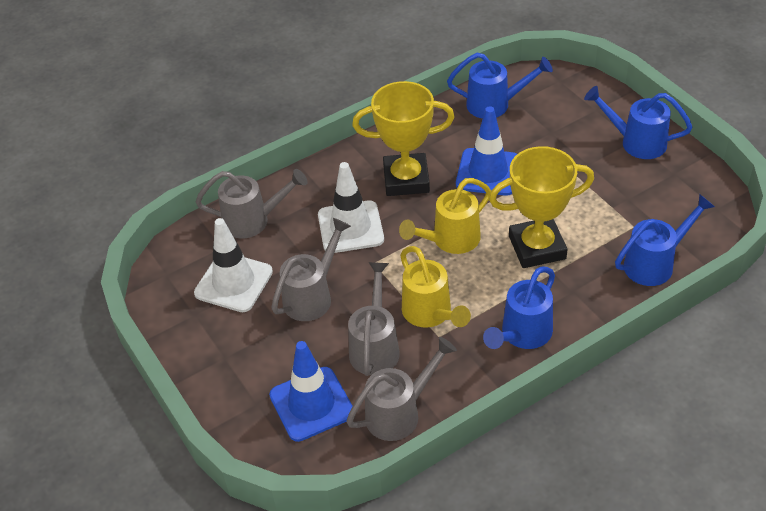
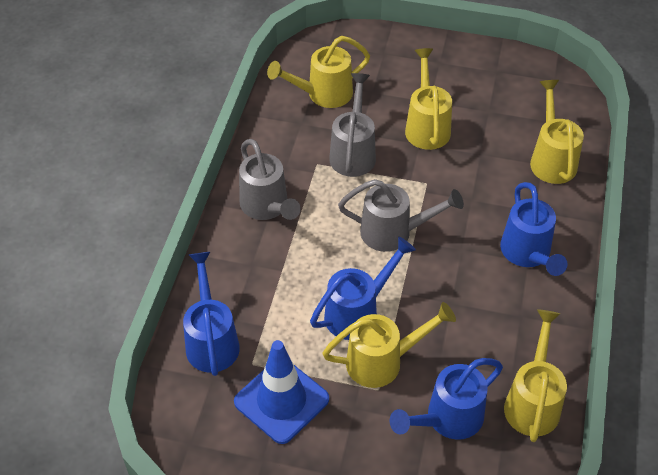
blue traffic cone: 2 -> 1
grey watering can: 4 -> 3
white traffic cone: 2 -> 0
yellow trophy: 2 -> 0
yellow watering can: 2 -> 5

